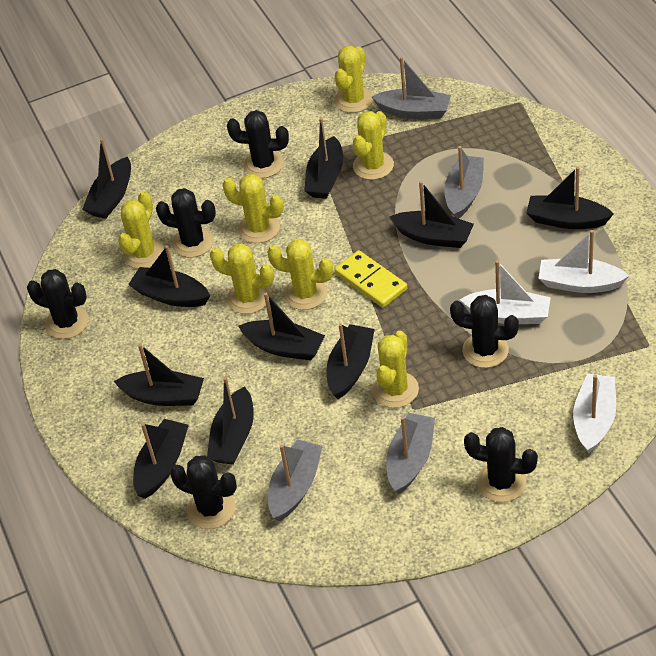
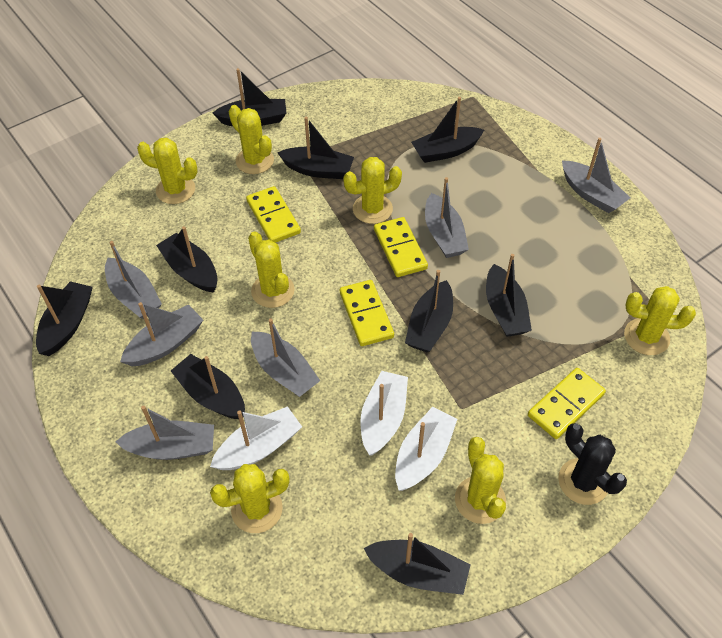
black boat: 10 -> 9
black cactus: 6 -> 1
grey boat: 4 -> 6
yellow domino: 1 -> 4

